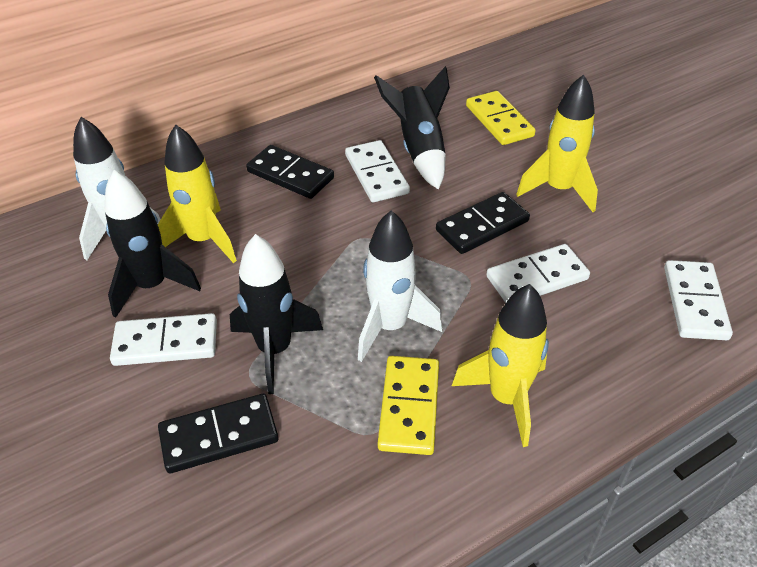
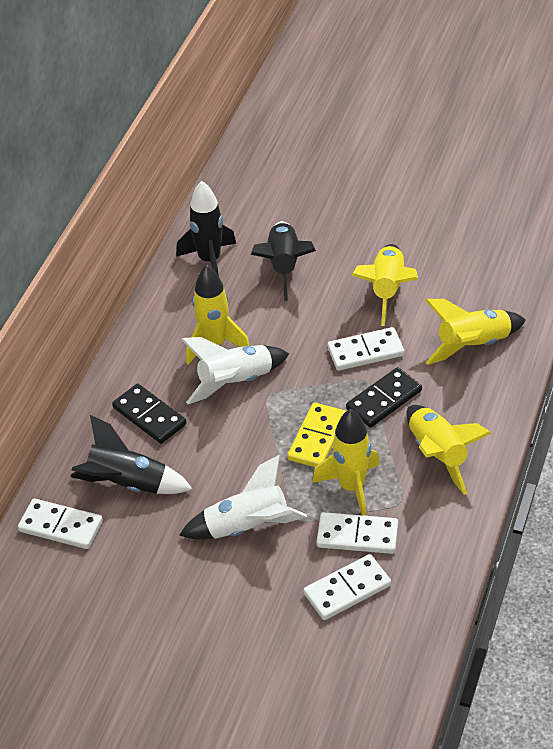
black domino: 3 -> 2
yellow domino: 2 -> 1
yellow rocket: 3 -> 5

